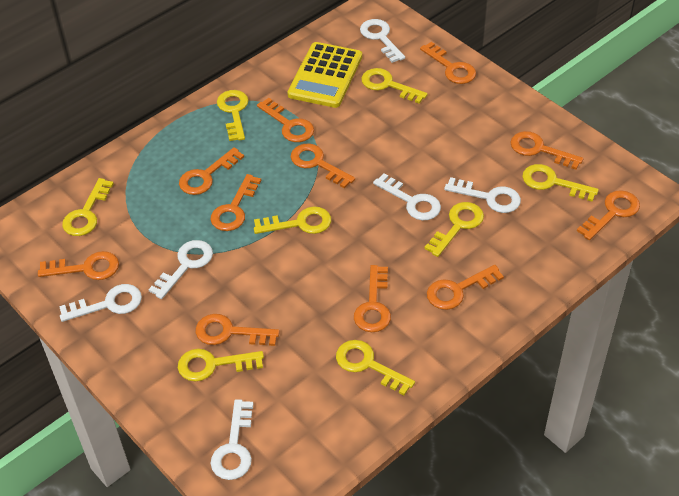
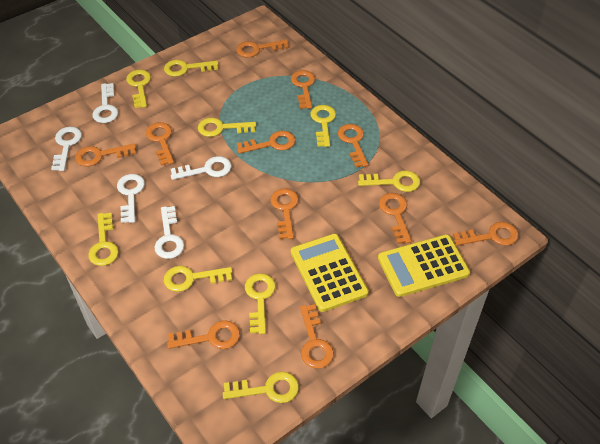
white key: 6 -> 5
yellow calculator: 1 -> 2
yellow key: 8 -> 9

